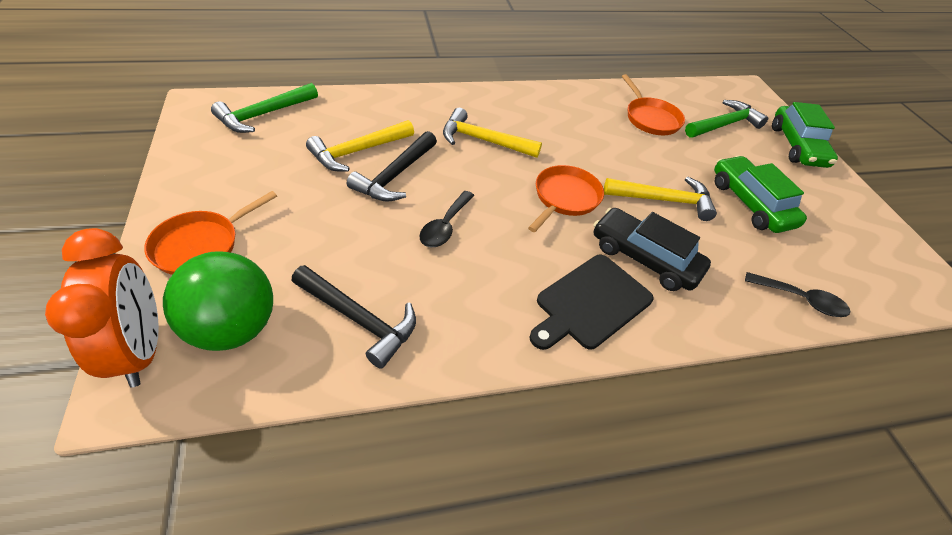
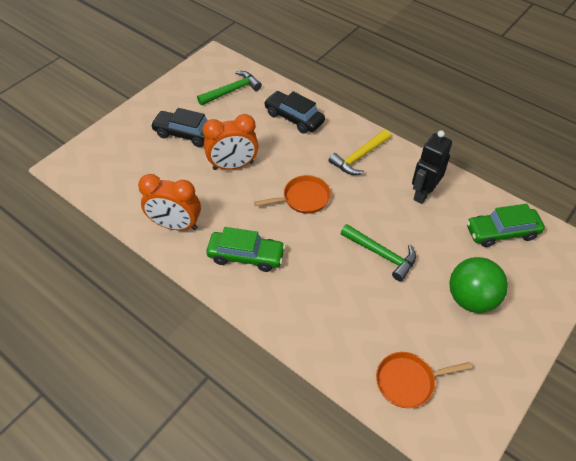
black car: 1 -> 2
black cutting board: 1 -> 0
black hammer: 2 -> 0
black robot: 0 -> 1
black spoon: 2 -> 0
orange clock: 1 -> 2
orange pan: 3 -> 2
yellow hammer: 3 -> 1

